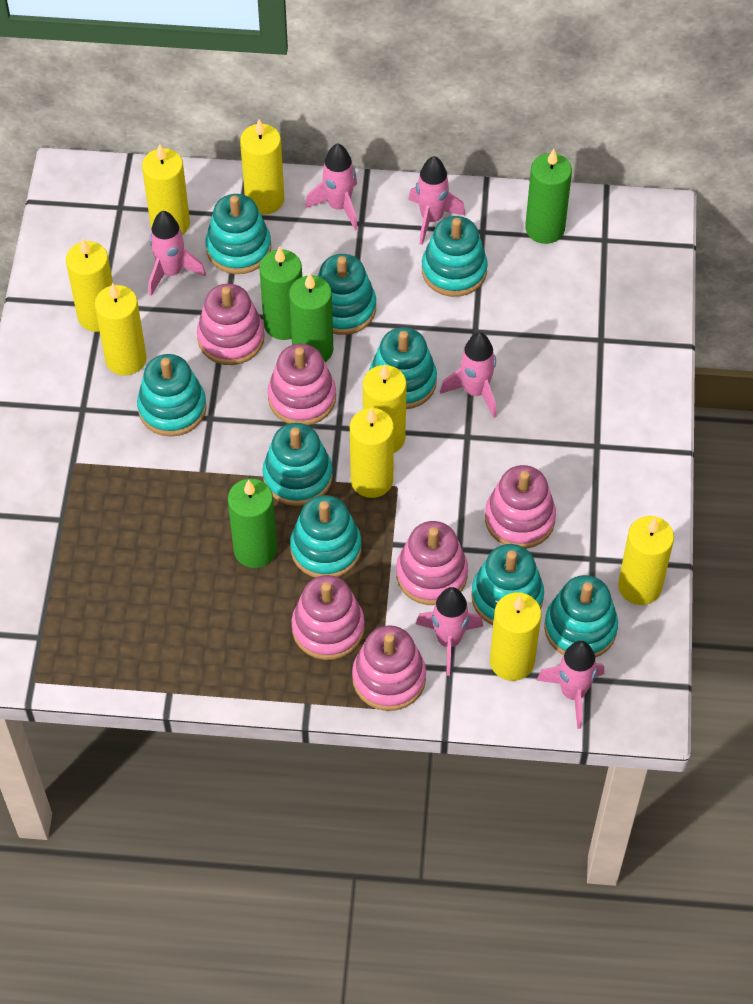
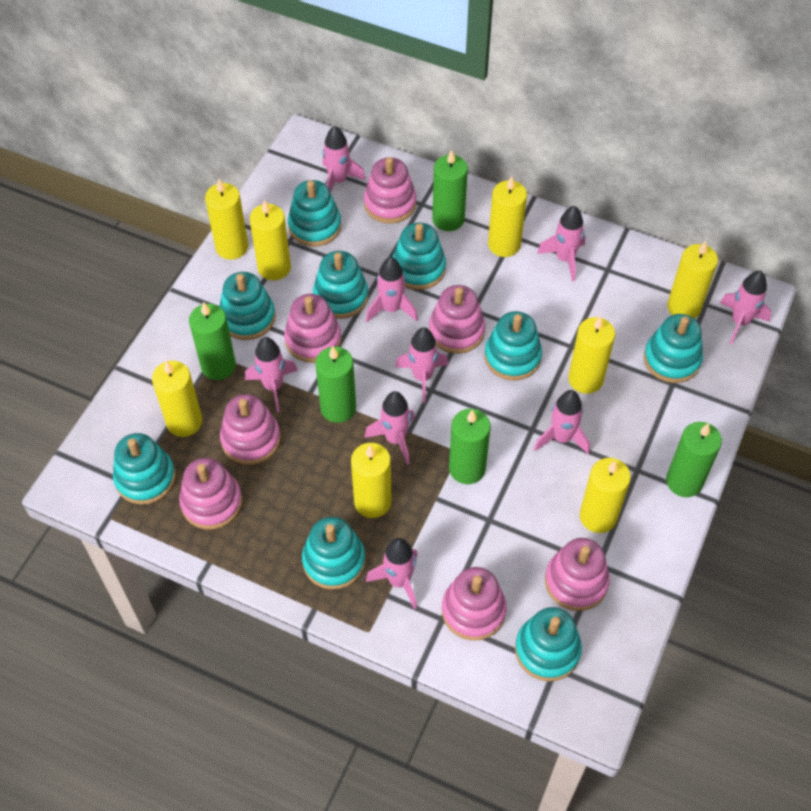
green candle: 4 -> 5
pink rocket: 6 -> 9
pink stacking toy: 6 -> 7

